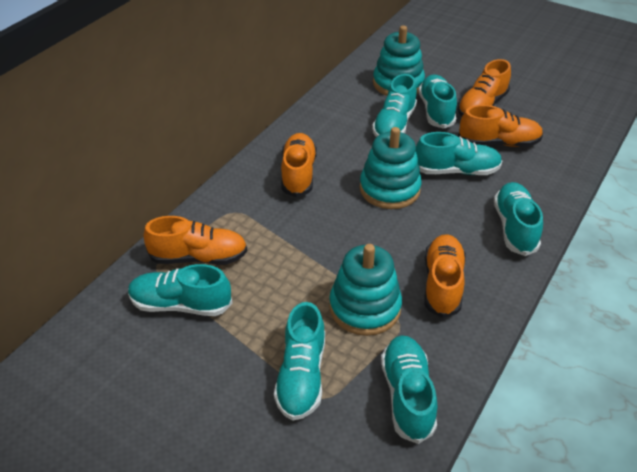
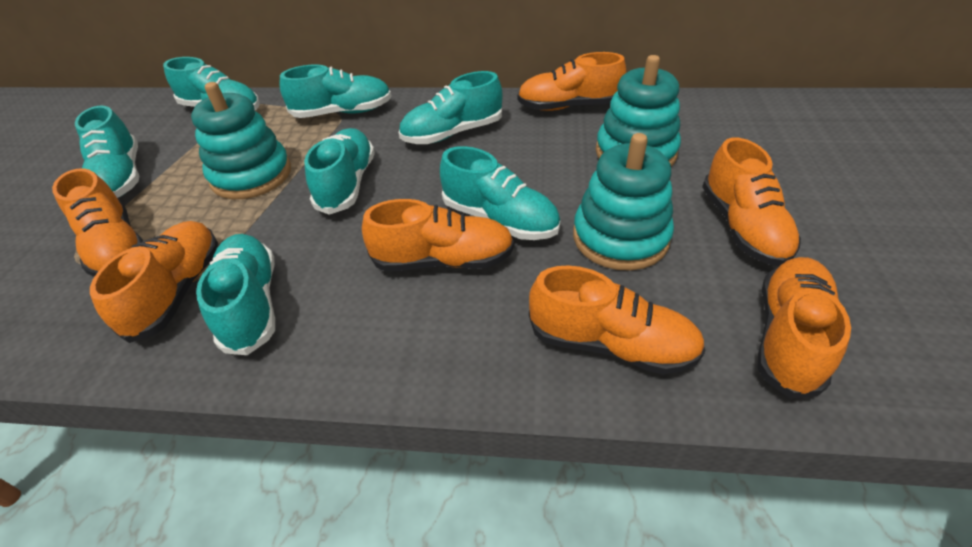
orange shoe: 5 -> 7

